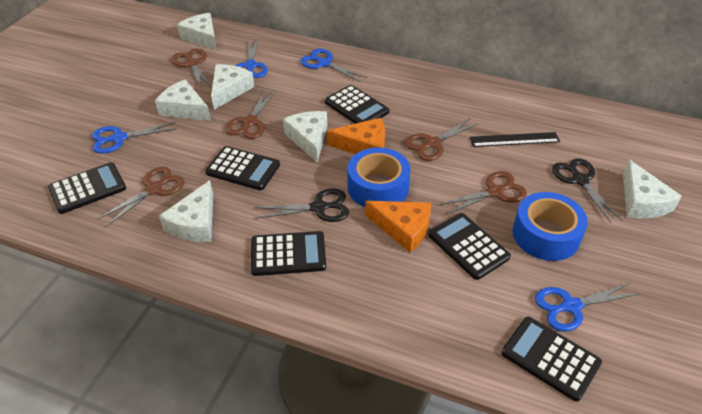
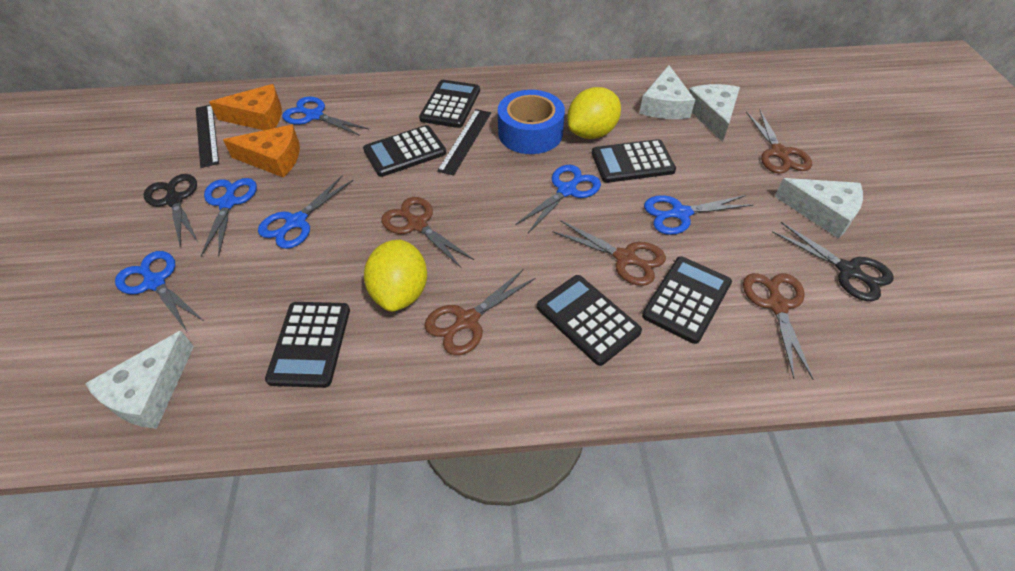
black ruler: 1 -> 2
blue scissors: 4 -> 6
blue tape: 2 -> 1
white cheese: 6 -> 4
yellow lemon: 0 -> 2

